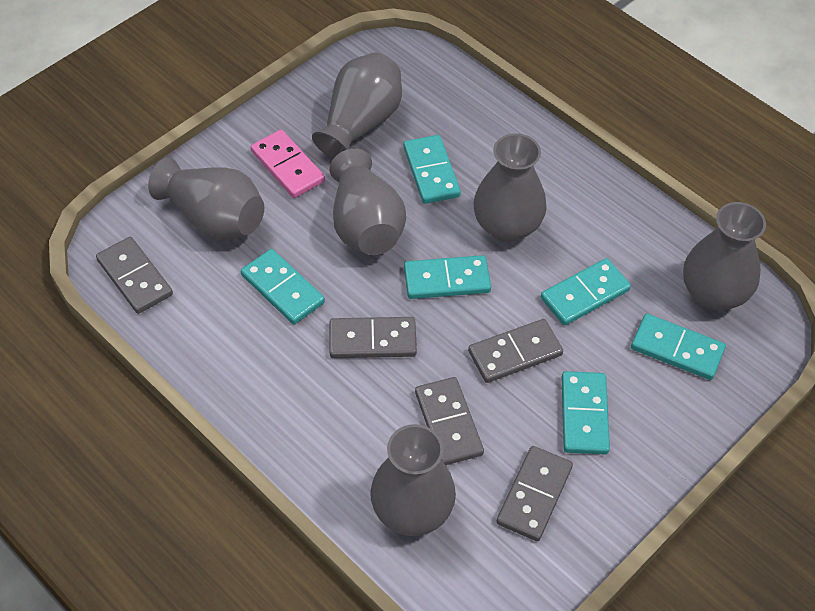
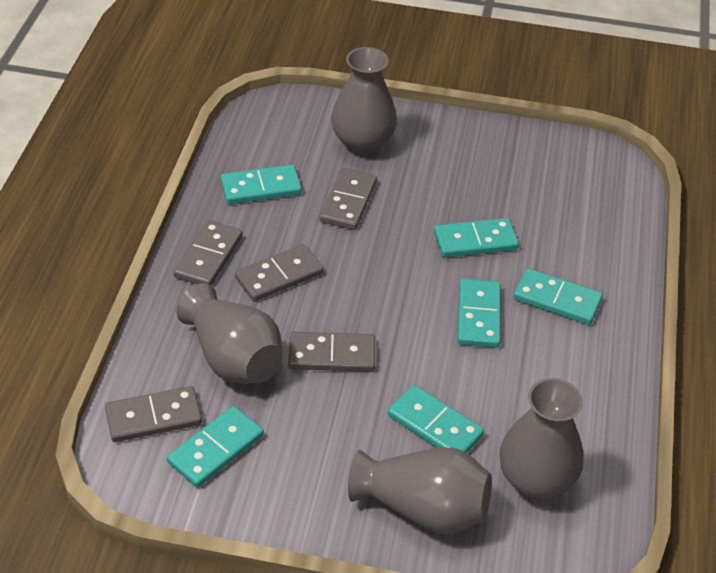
grey vase: 6 -> 4
pink domino: 1 -> 0

